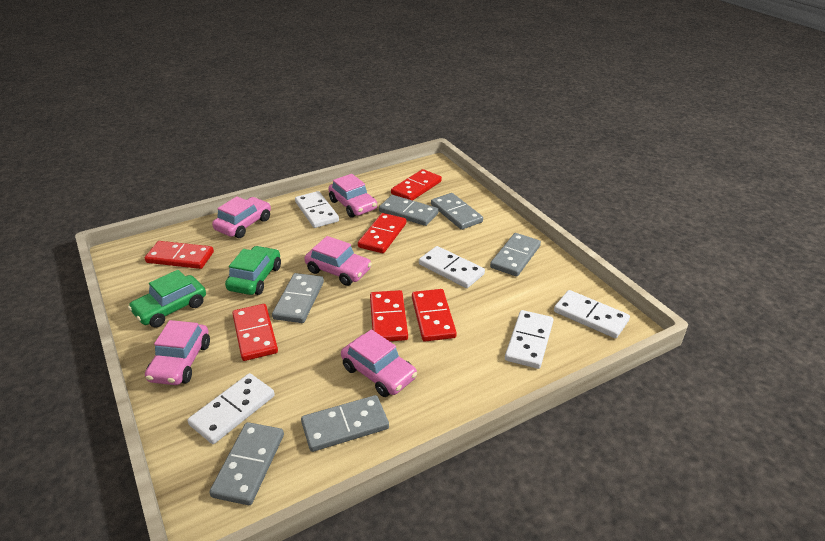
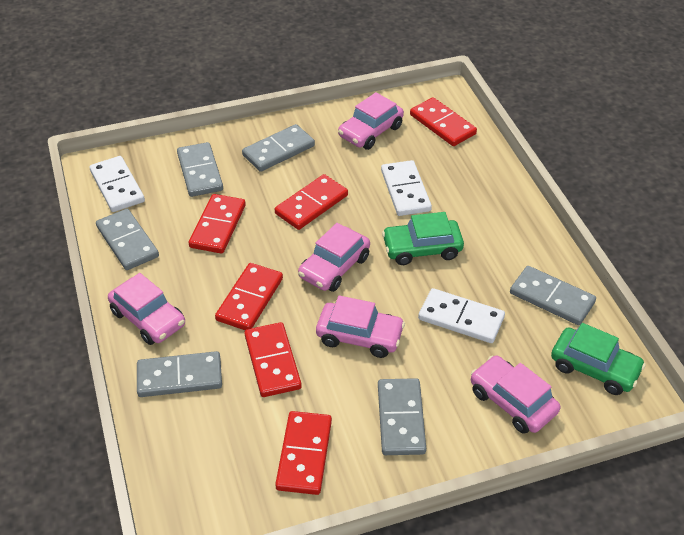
white domino: 5 -> 3

